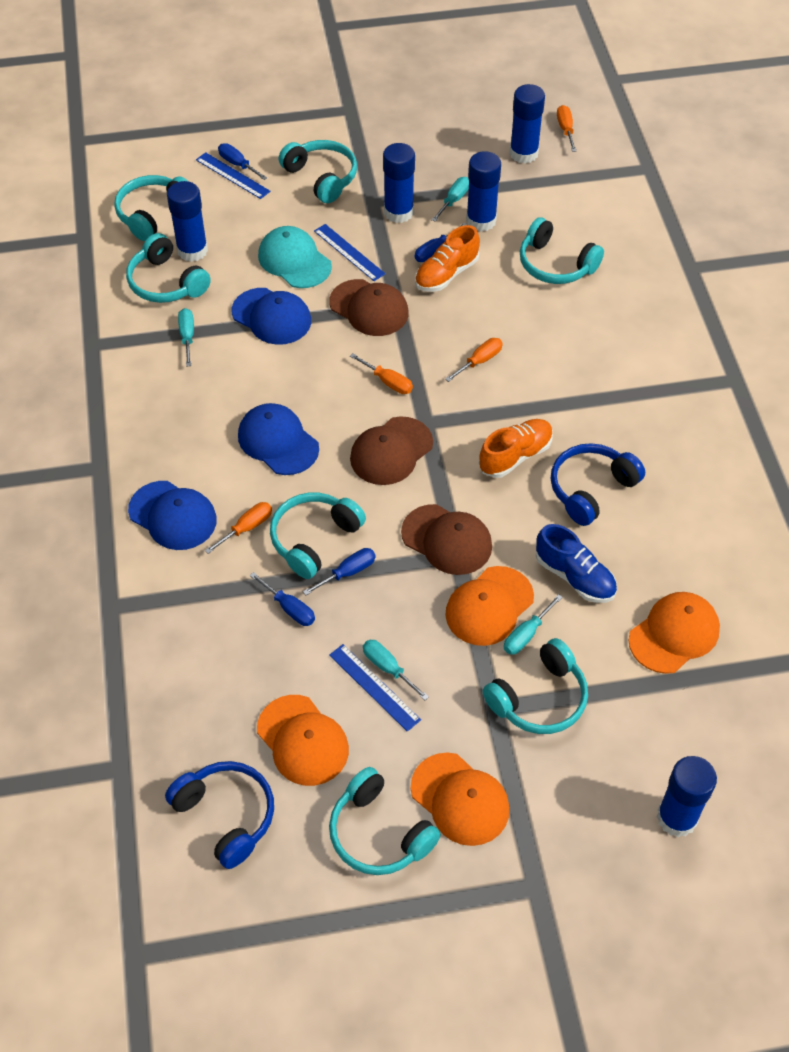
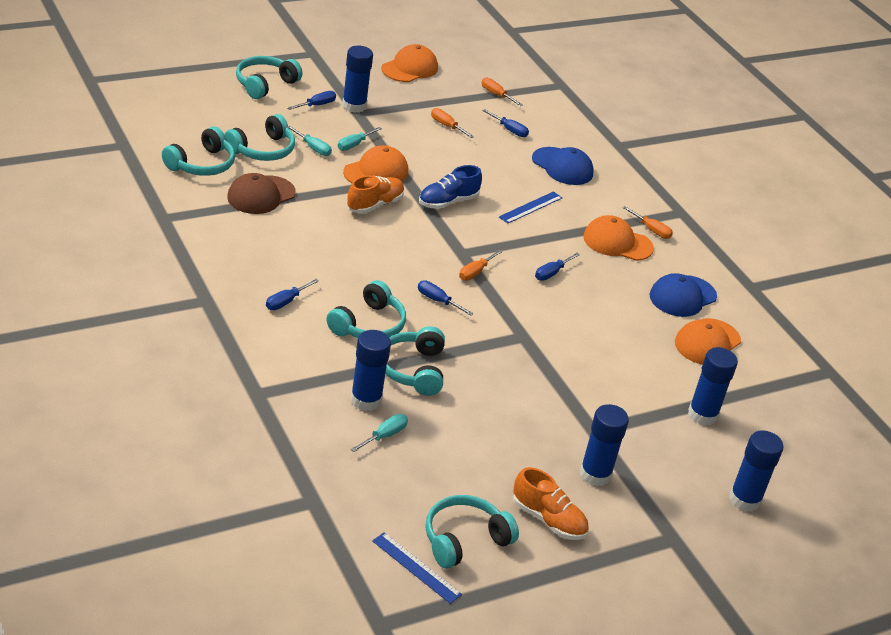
blue cap: 3 -> 2
blue headphones: 2 -> 0
blue ruler: 3 -> 2
blue screwdriver: 4 -> 5
brown cap: 3 -> 1
turquoise cap: 1 -> 0
turquoise headphones: 7 -> 6
turquoise screwdriver: 4 -> 3

